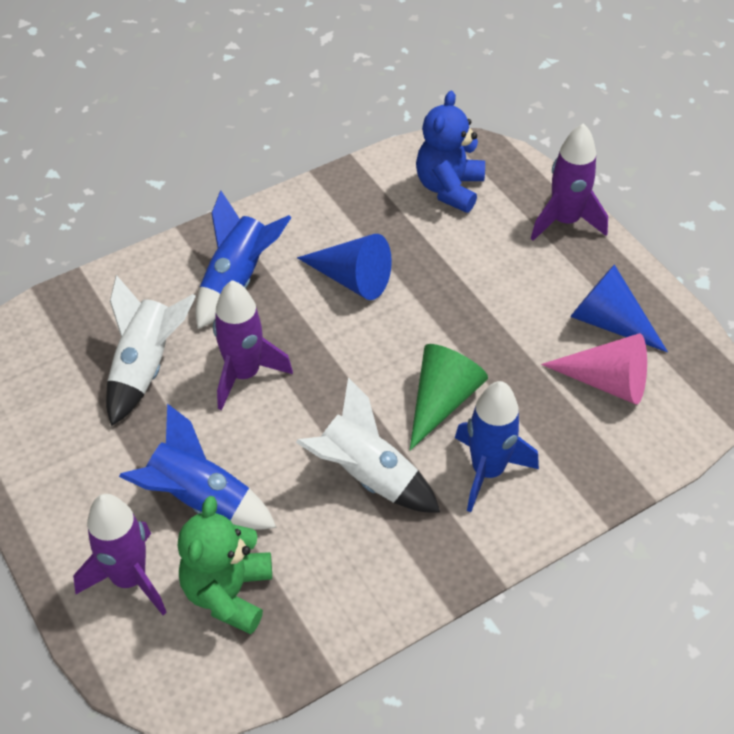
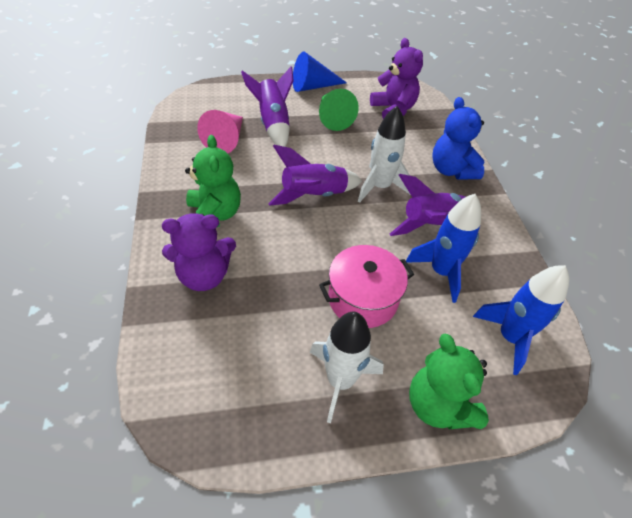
blue cone: 2 -> 1
blue rocket: 3 -> 2
green teddy bear: 1 -> 2
pink pot: 0 -> 1
purple teddy bear: 0 -> 2

